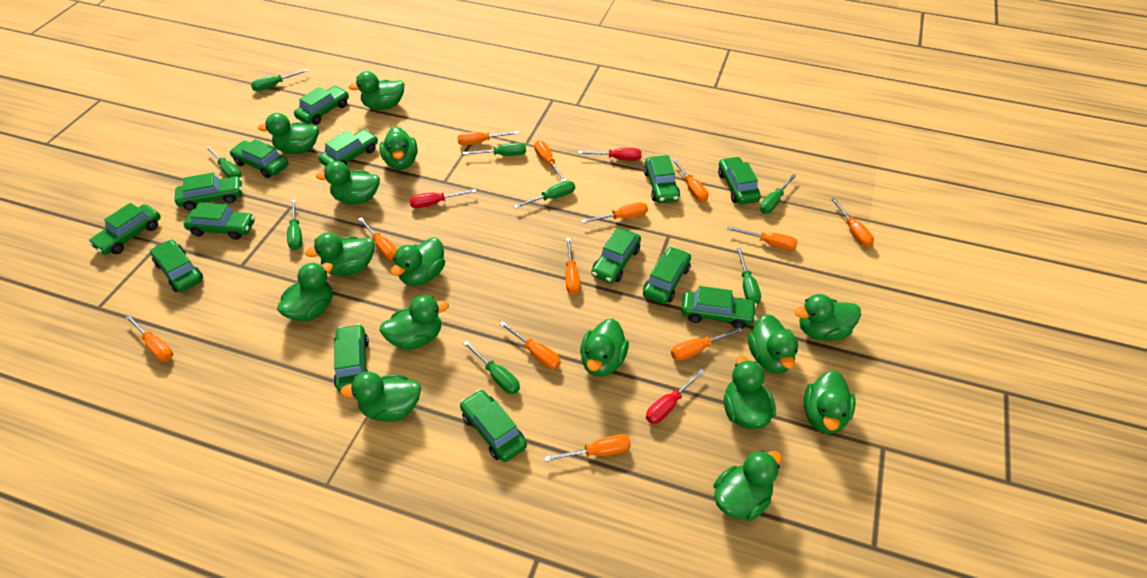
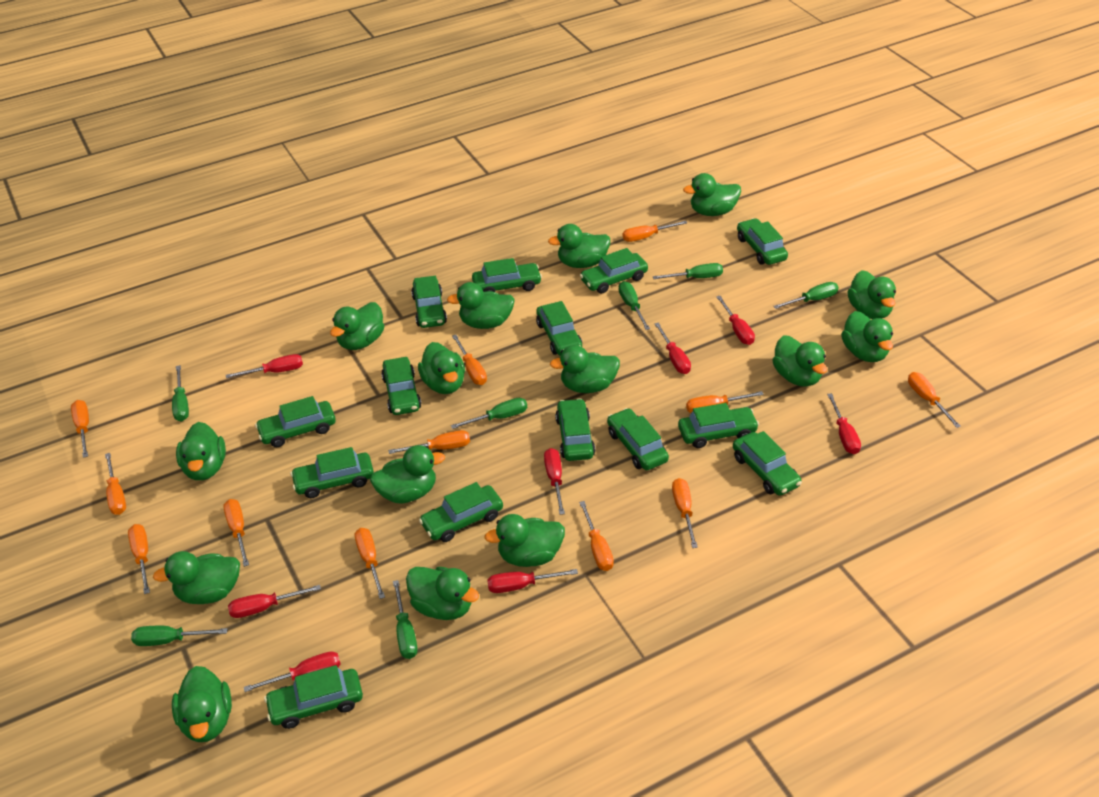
green screwdriver: 8 -> 7
red screwdriver: 3 -> 8

